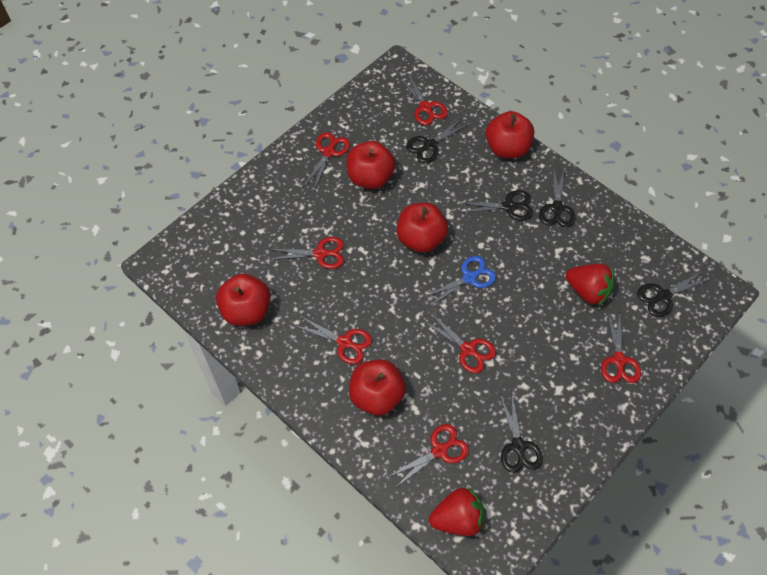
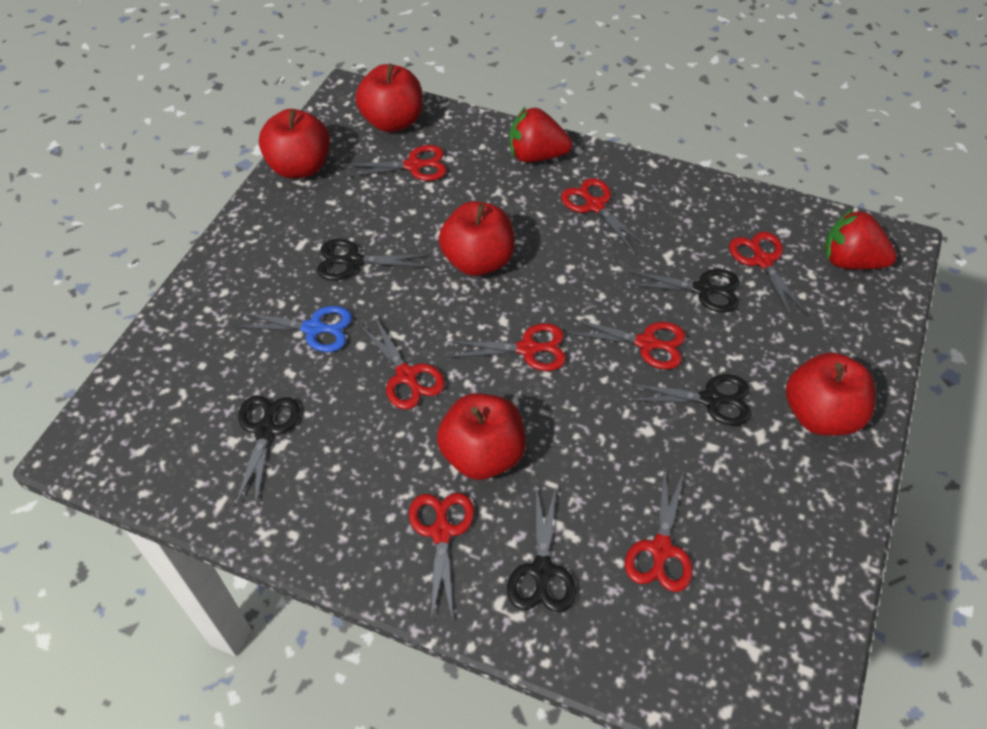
red scissors: 7 -> 8

